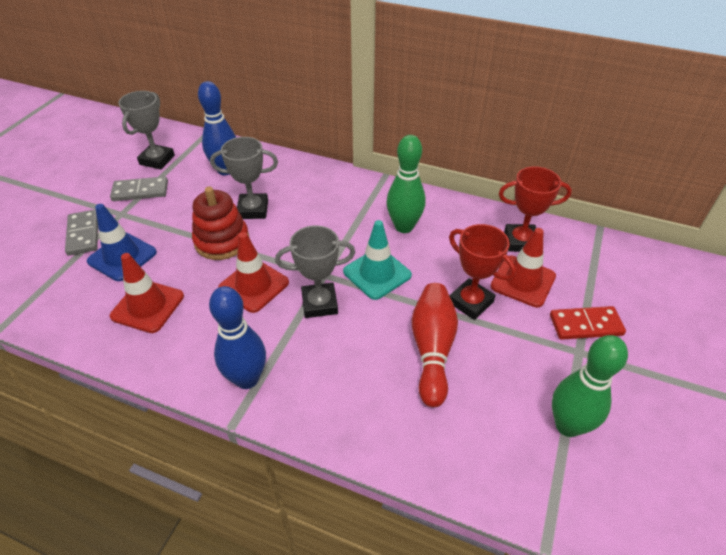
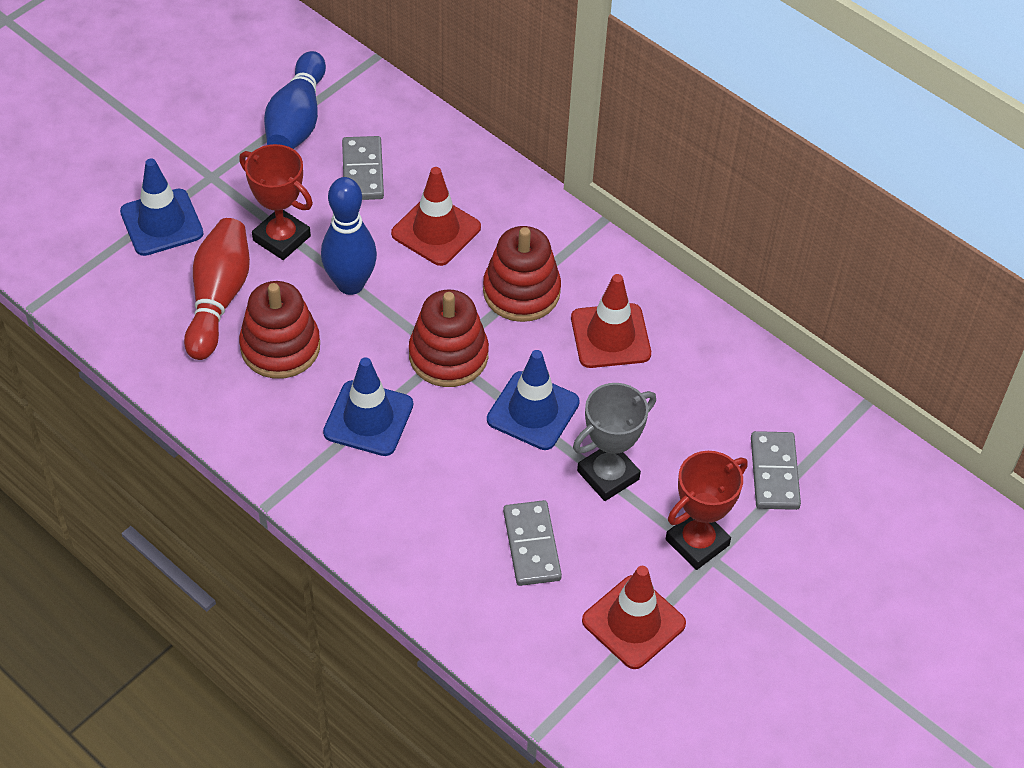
blue traffic cone: 1 -> 3
green bowling pin: 2 -> 0
grey domino: 2 -> 3
grey trophy: 3 -> 1
red domino: 1 -> 0
red stacking toy: 1 -> 3
turquoise traffic cone: 1 -> 0

